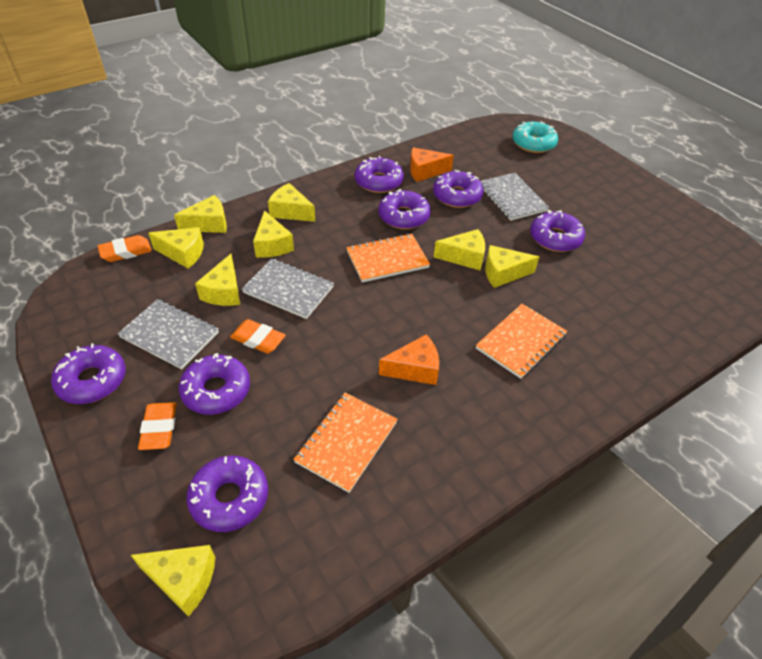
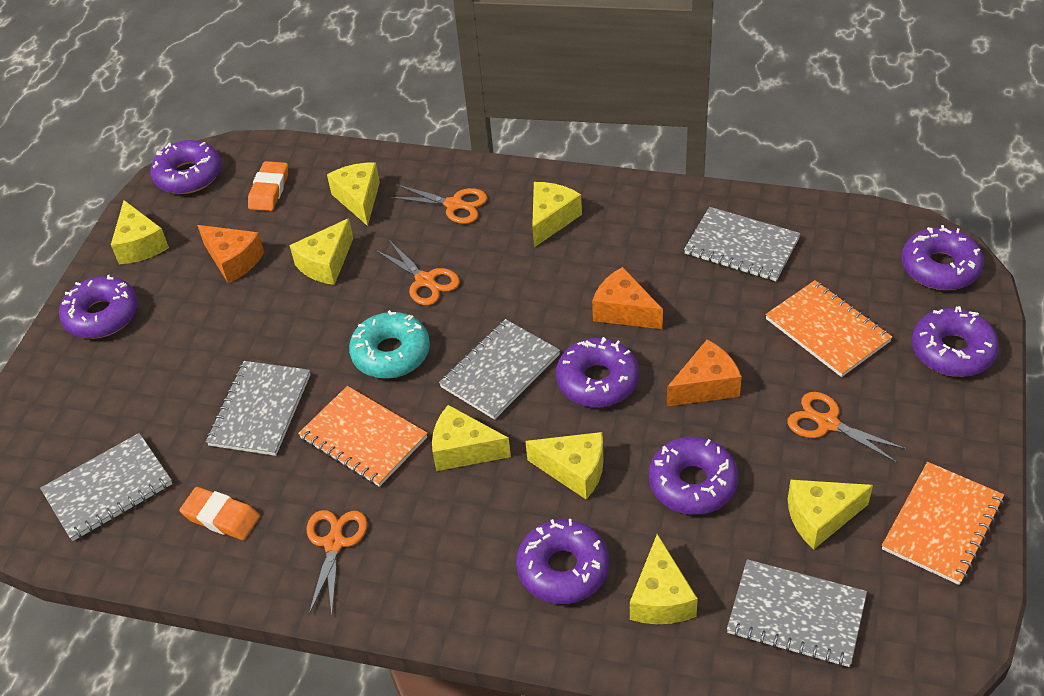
grey notebook: 3 -> 5
orange cheese: 2 -> 3
orange eraser: 3 -> 2
orange scissors: 0 -> 4

